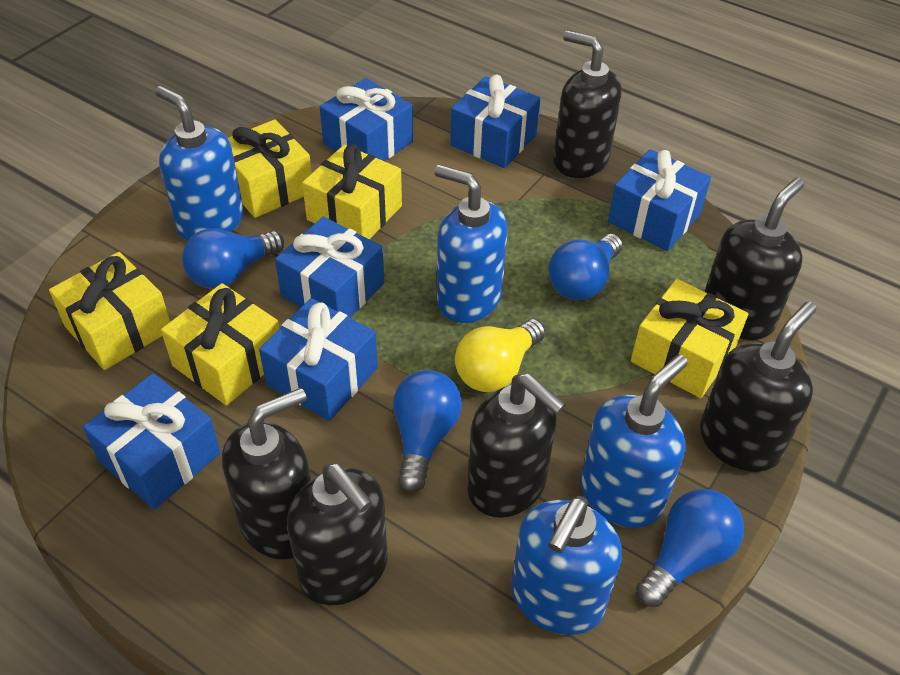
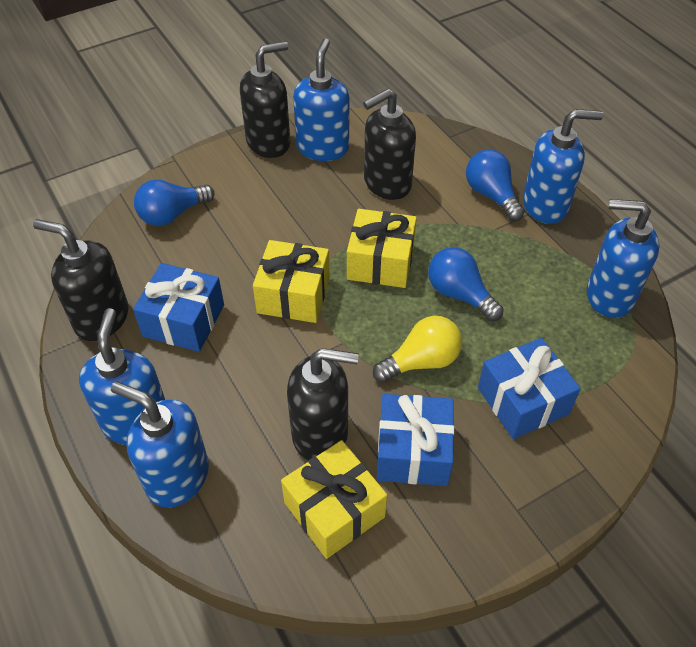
black soap dispenser: 6 -> 4
blue gift: 6 -> 3
blue light bulb: 4 -> 3
blue soap dispenser: 4 -> 5
yellow gift: 5 -> 3

